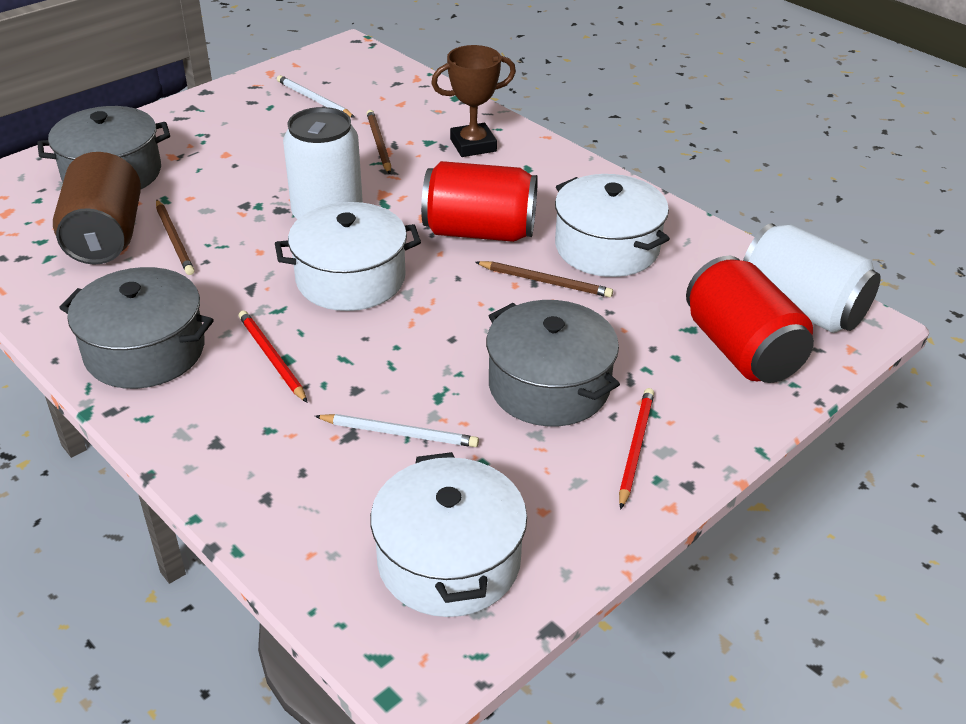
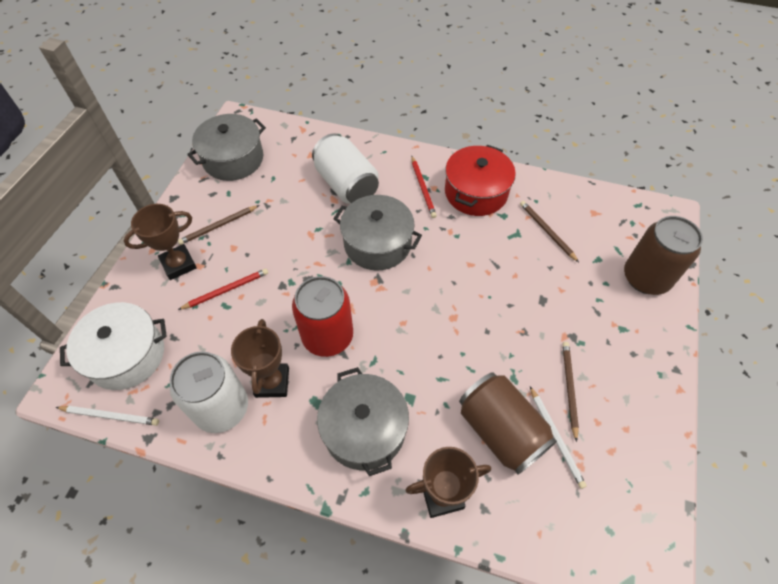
brown can: 1 -> 2
brown trophy: 1 -> 3
red can: 2 -> 1
red pot: 0 -> 1
white pot: 3 -> 1

